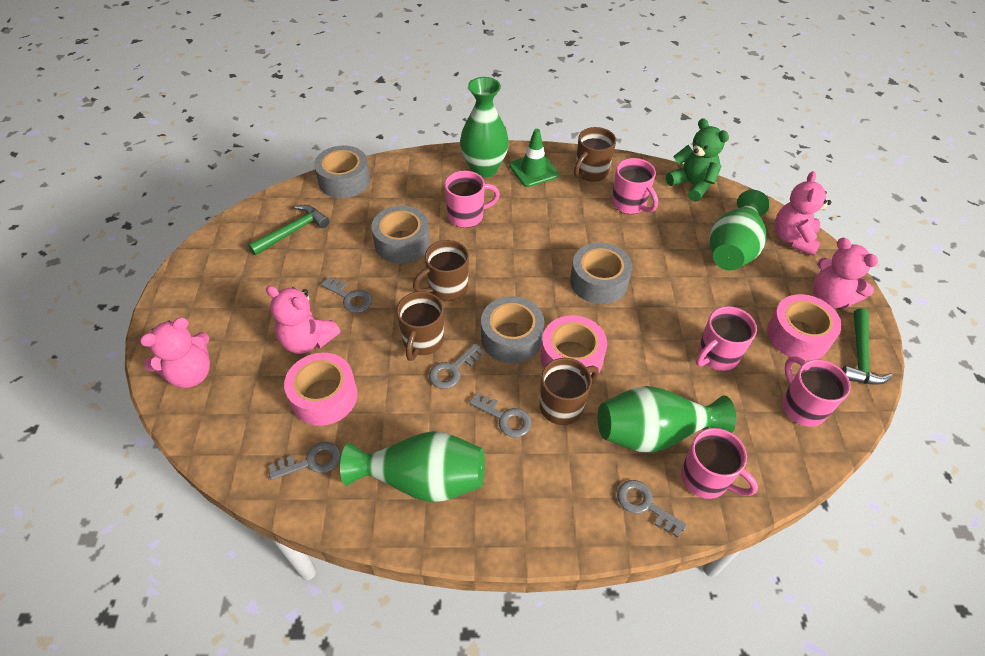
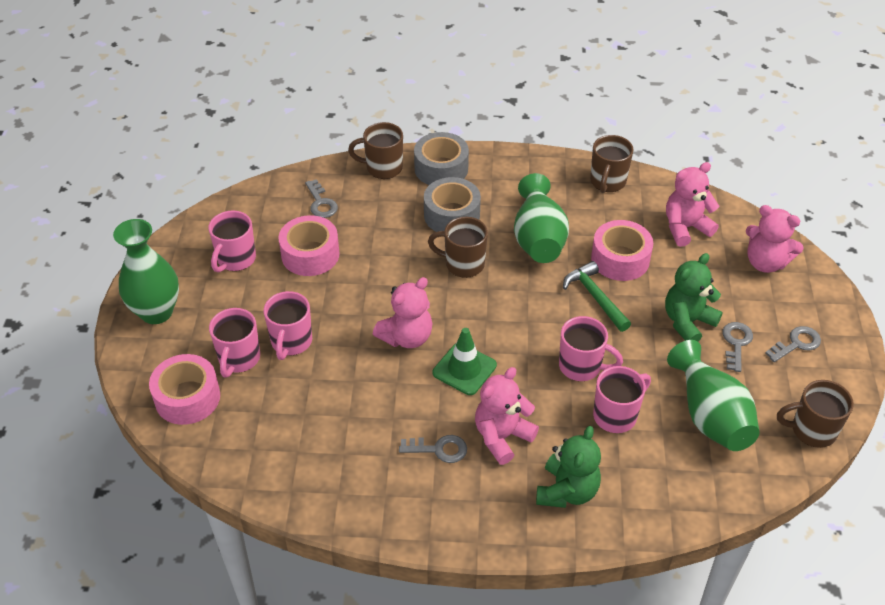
green hammer: 2 -> 1
green teddy bear: 1 -> 2
green vase: 4 -> 3
grey key: 5 -> 4
grey tape: 4 -> 2

